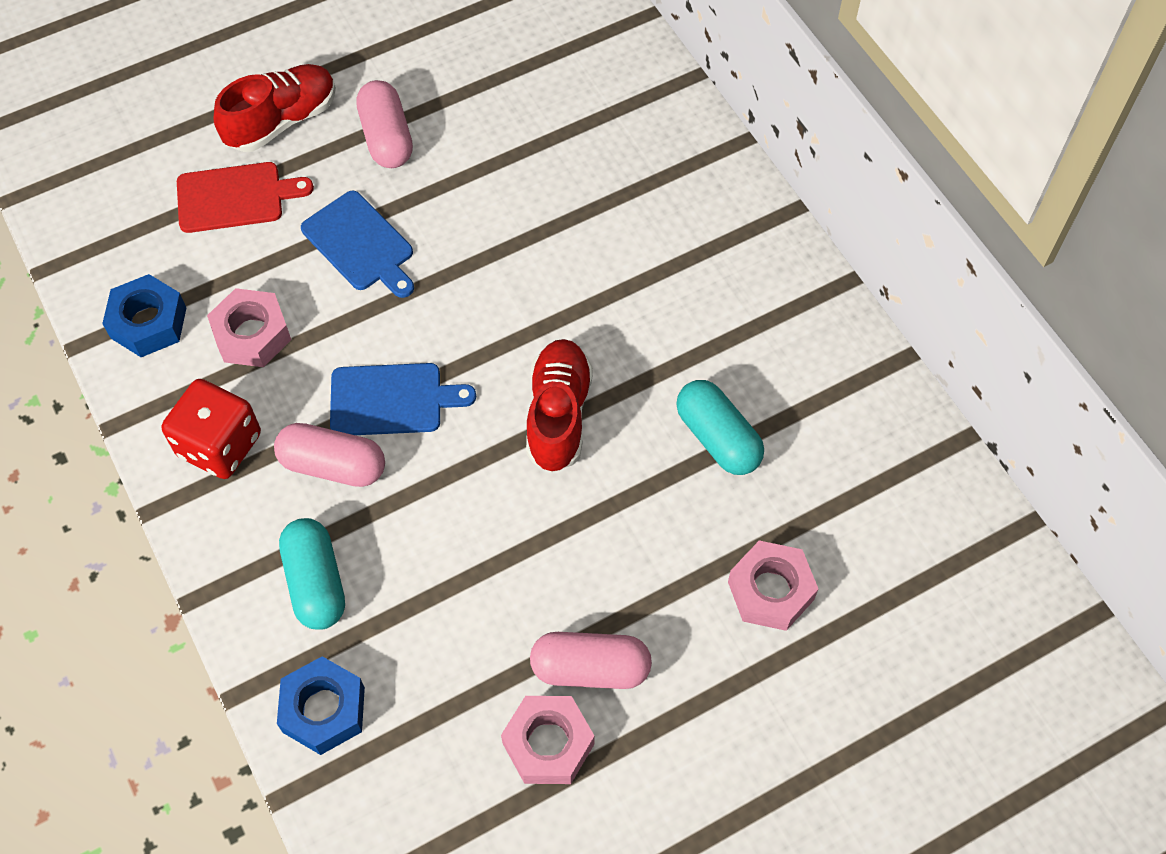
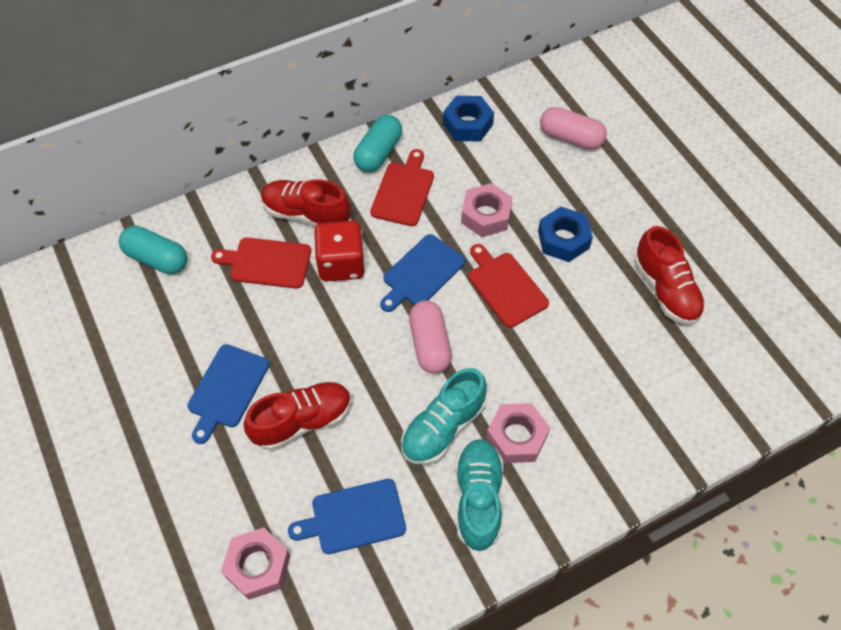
blue cutting board: 2 -> 3
pink capsule: 3 -> 2
red cutting board: 1 -> 3
red shoe: 2 -> 3
turquoise shoe: 0 -> 2

